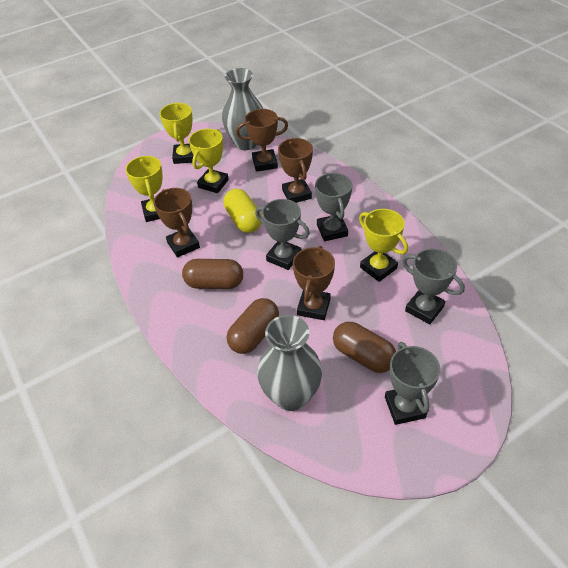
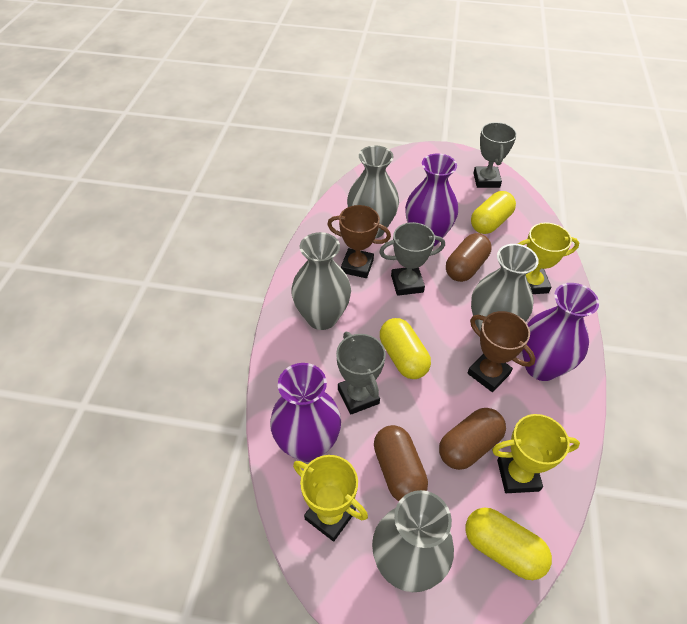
brown trophy: 4 -> 2
grey trophy: 4 -> 3
grey vase: 2 -> 4
purple vase: 0 -> 3
yellow capsule: 1 -> 3
yellow trophy: 4 -> 3

